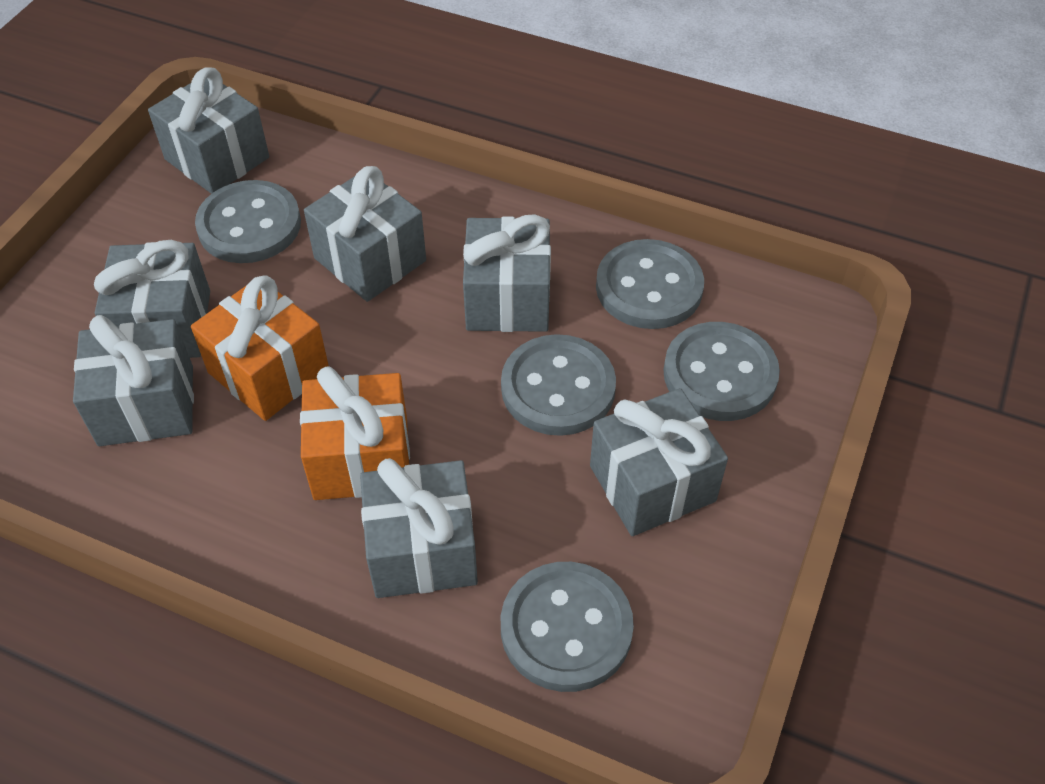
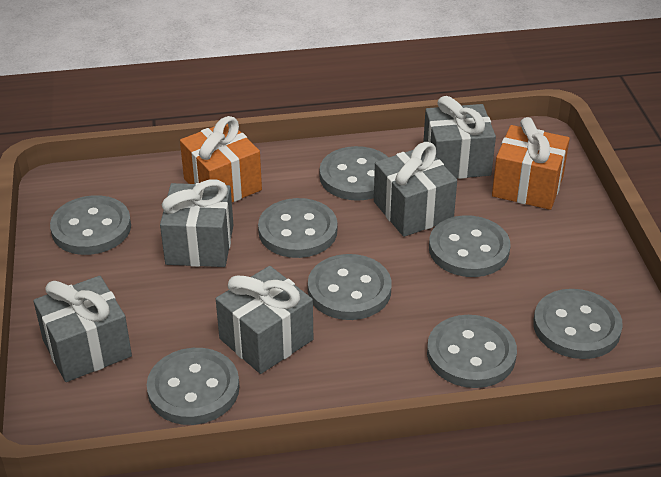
grey button: 5 -> 8
grey gift: 7 -> 5

